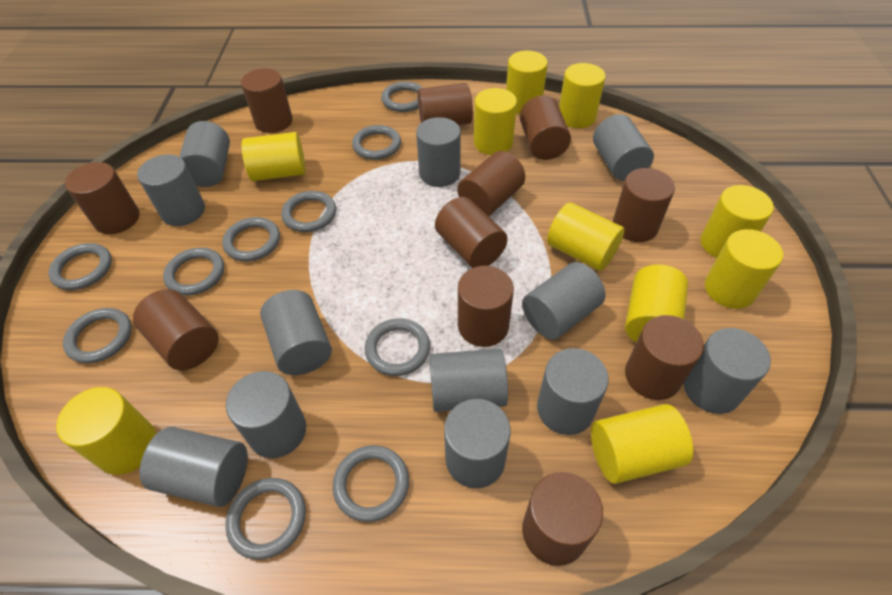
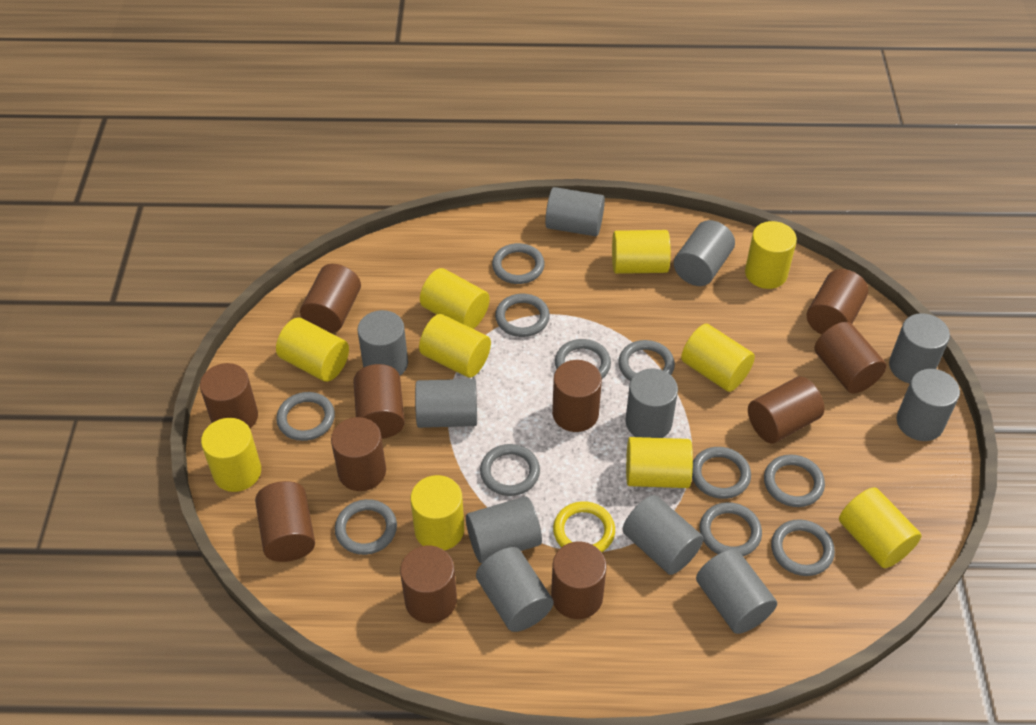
grey cylinder: 12 -> 11
grey ring: 10 -> 11
yellow ring: 0 -> 1

